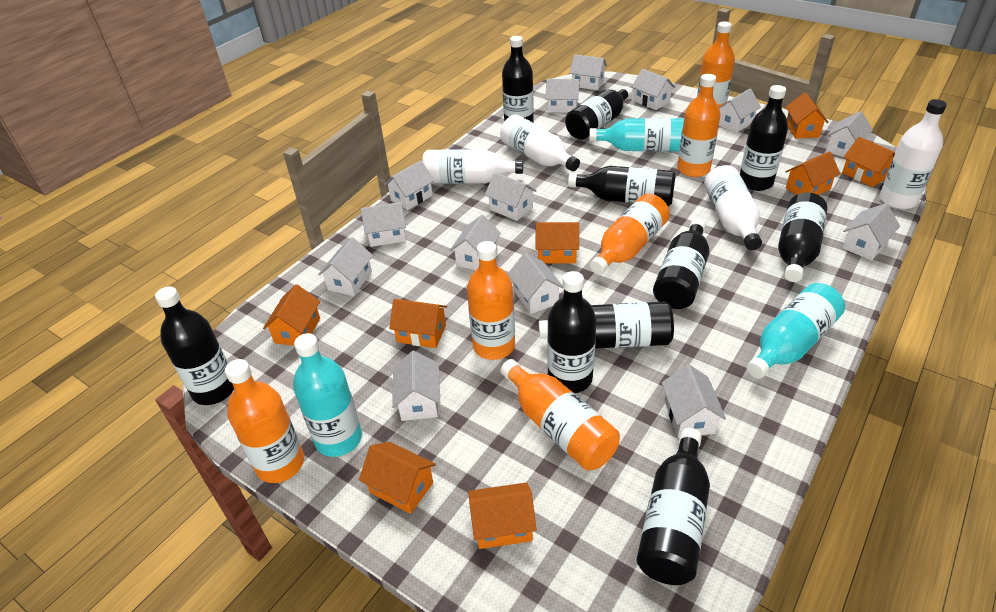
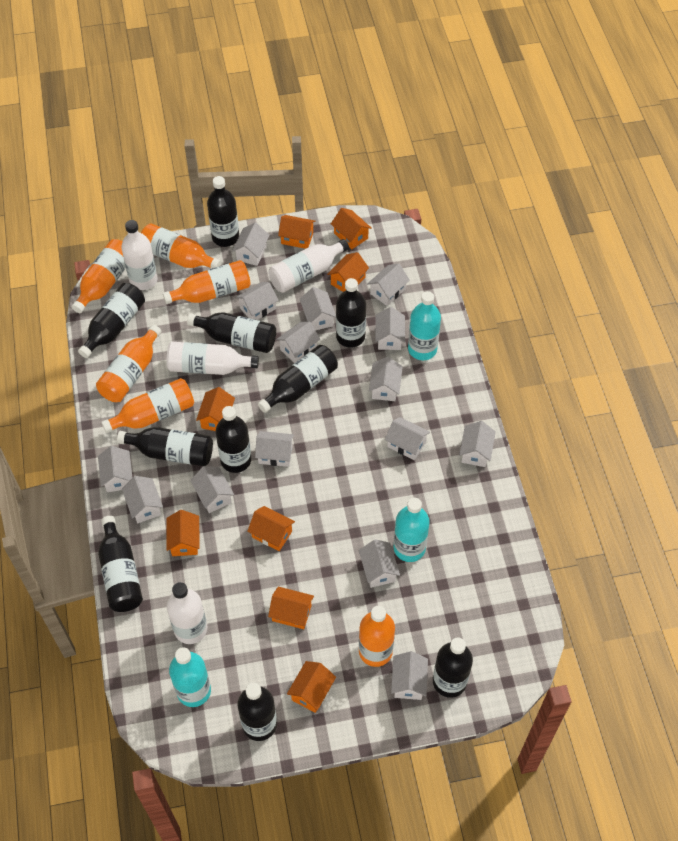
white house: 14 -> 15

